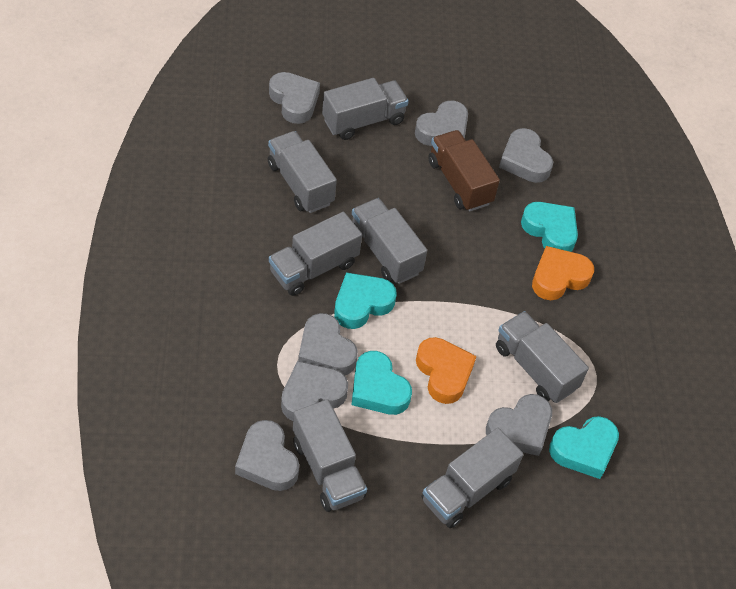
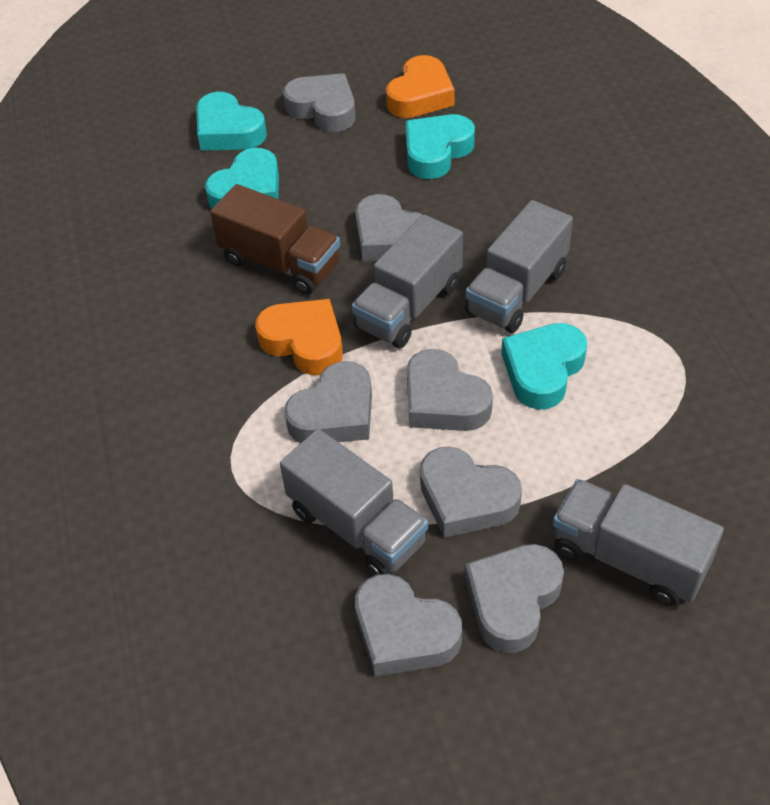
grey truck: 7 -> 4

